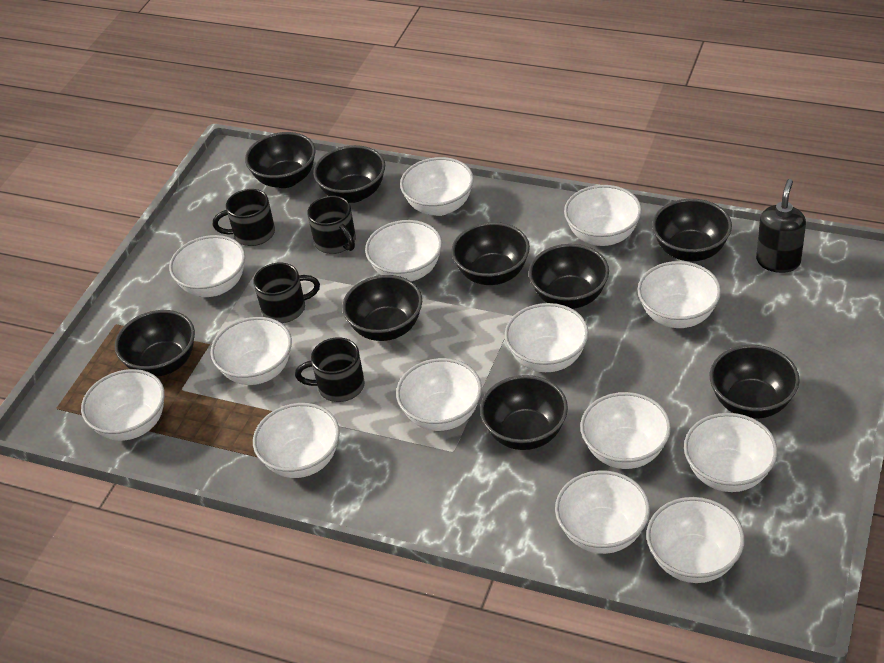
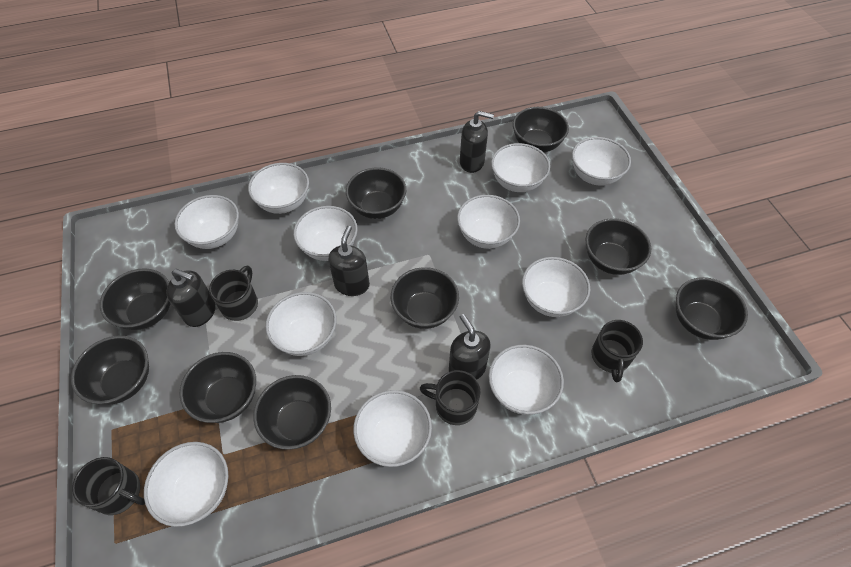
black soap dispenser: 1 -> 4
white bowl: 14 -> 11

